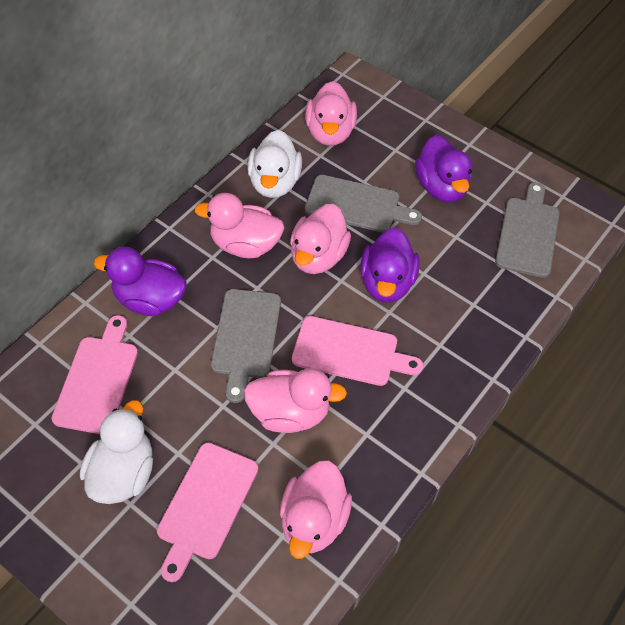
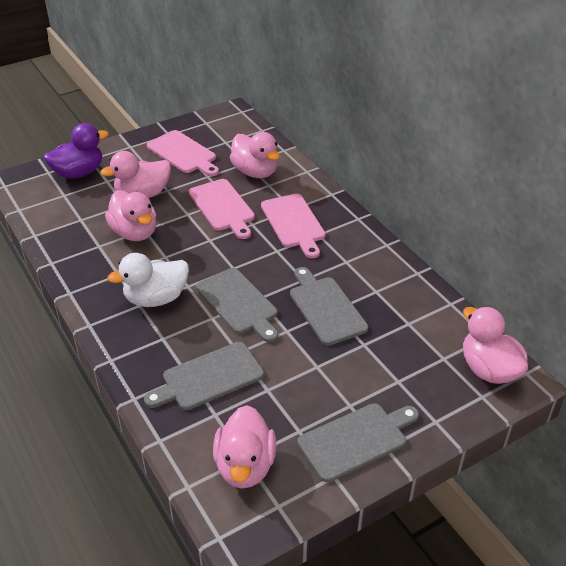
grey cutting board: 3 -> 4
purple duck: 3 -> 1
white duck: 2 -> 1

